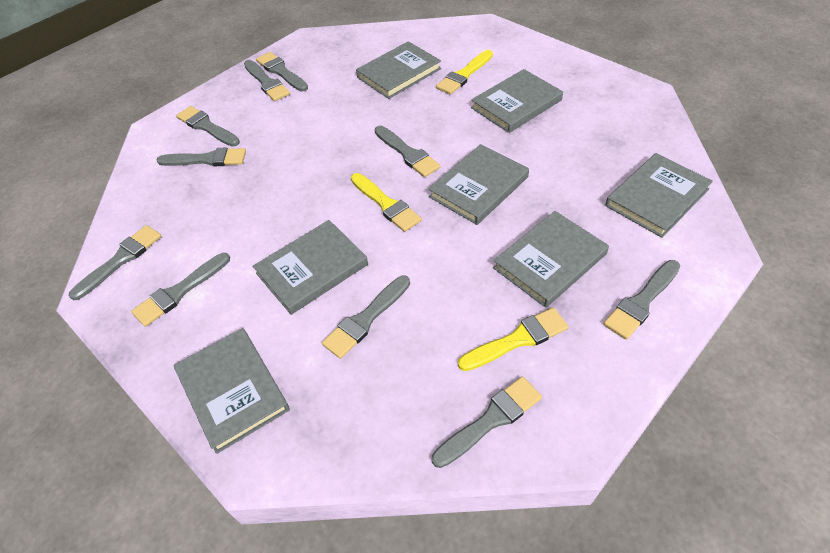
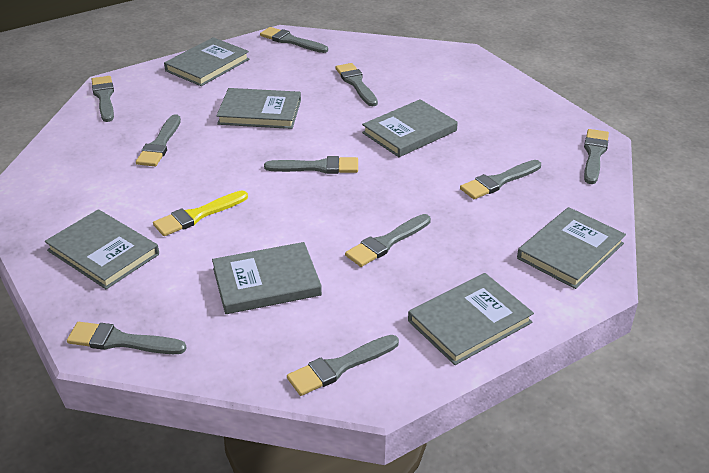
yellow brush: 3 -> 1

